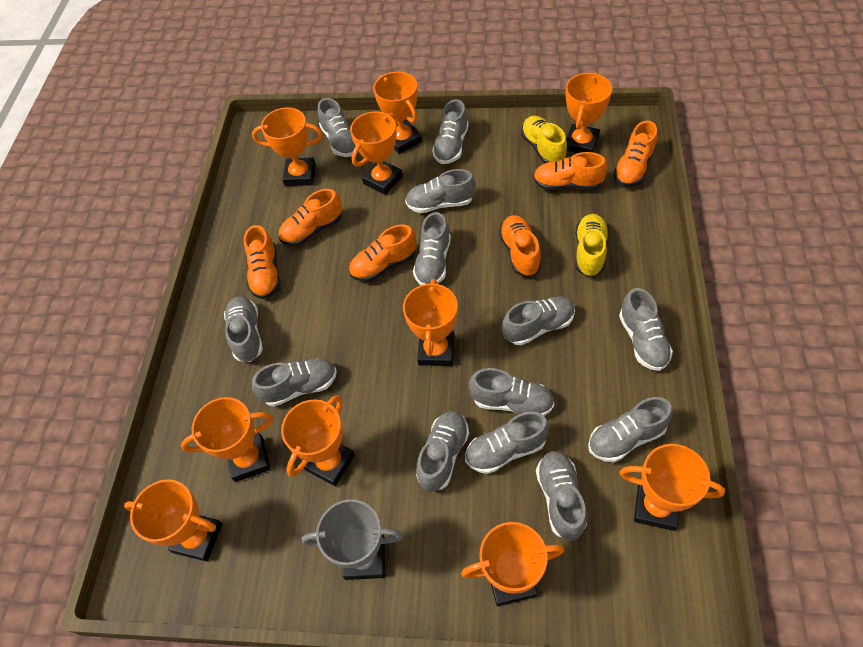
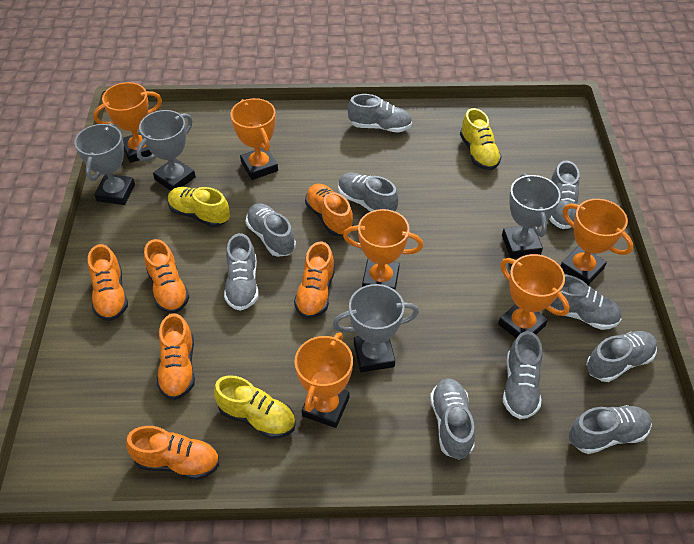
grey shoe: 13 -> 10
grey trophy: 1 -> 4
orange trophy: 10 -> 6
yellow shoe: 2 -> 3

